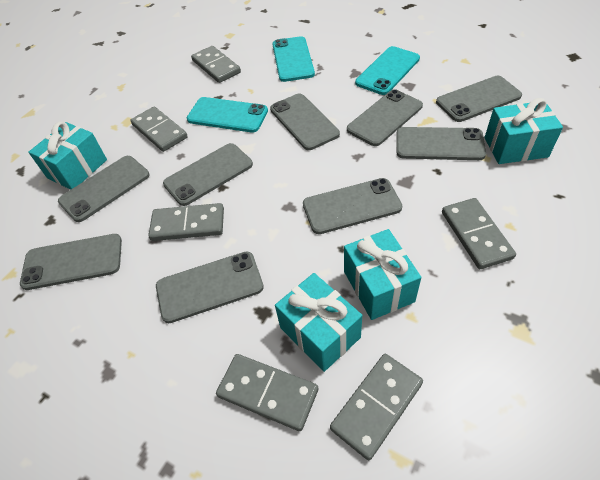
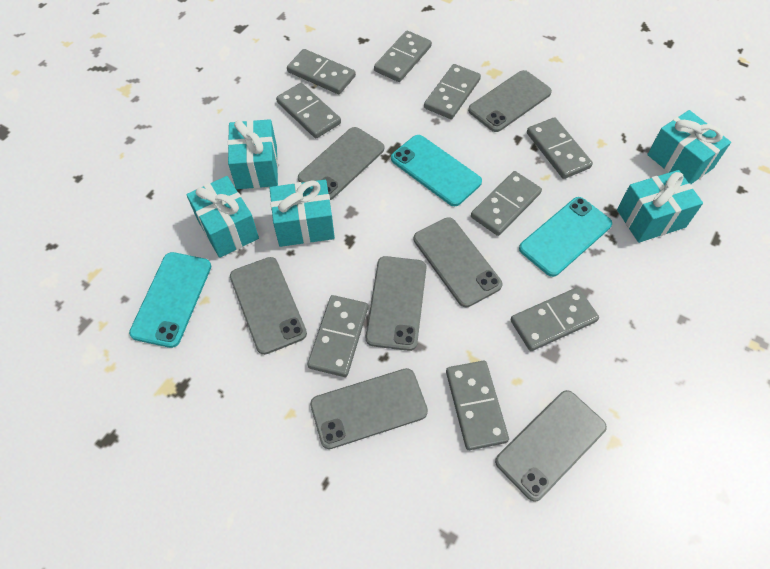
grey domino: 6 -> 9
grey phone: 9 -> 7
turquoise gift: 4 -> 5

